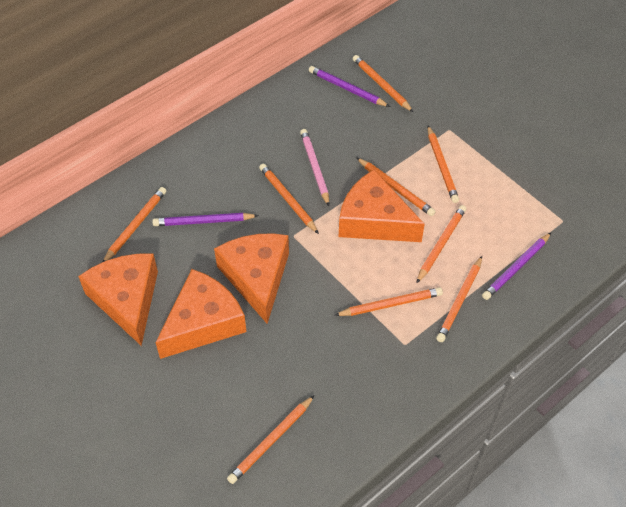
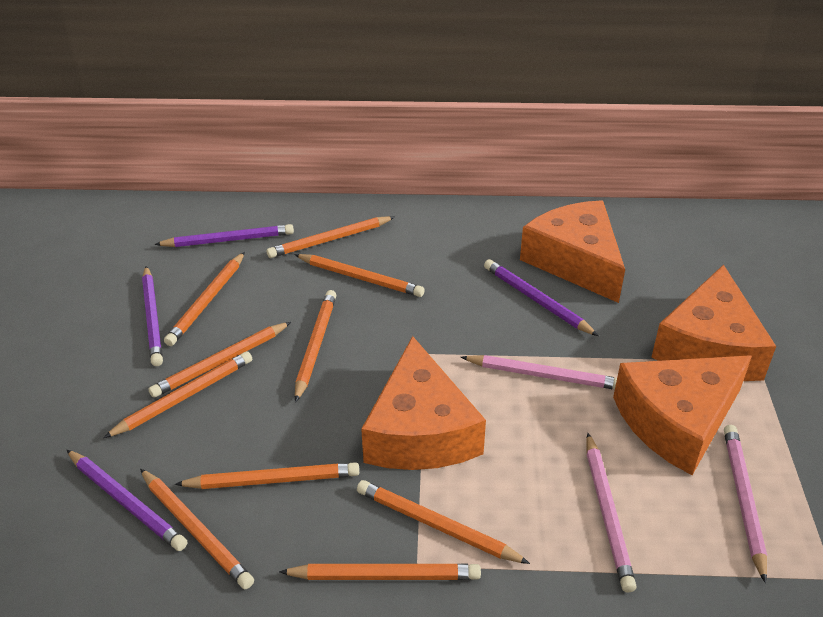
orange pencil: 9 -> 10
pink pencil: 1 -> 3
purple pencil: 3 -> 4

